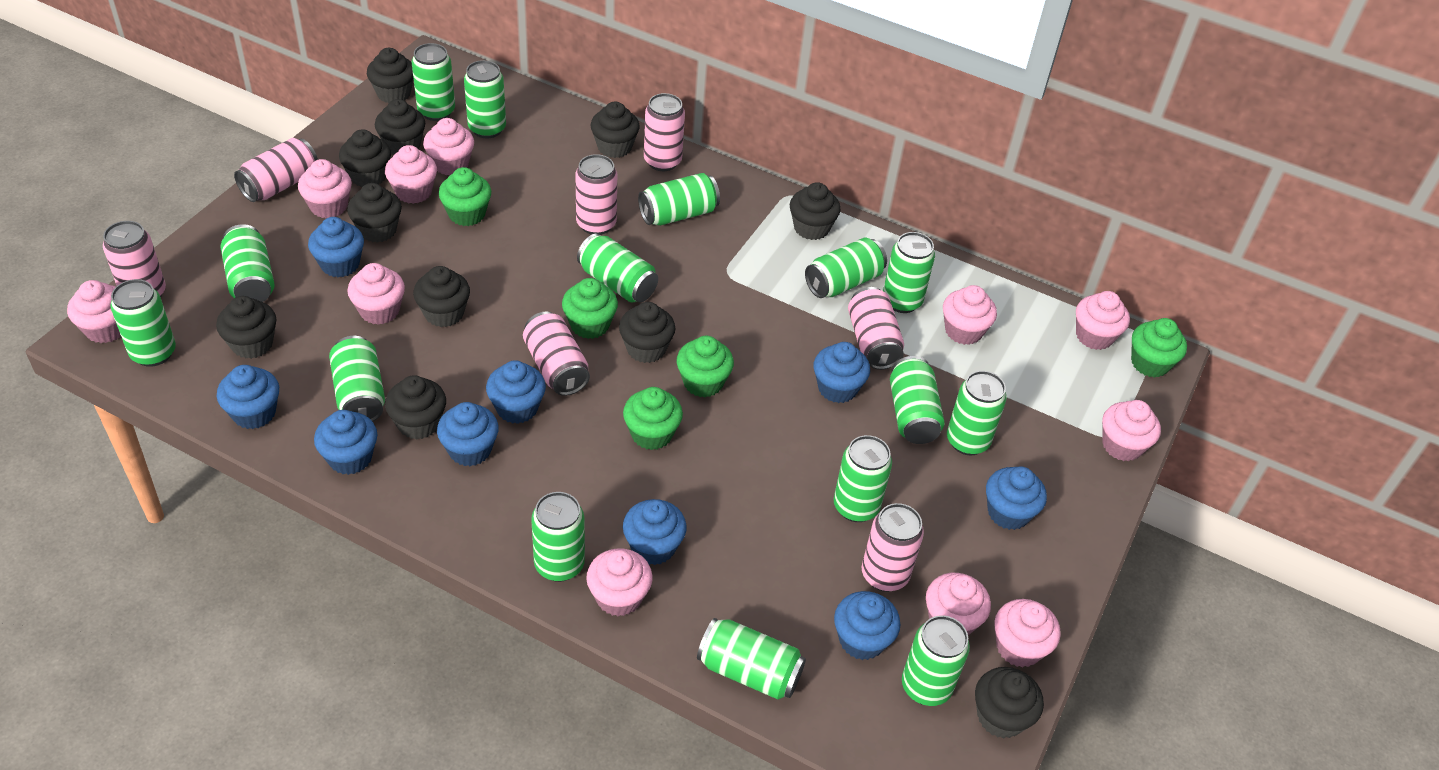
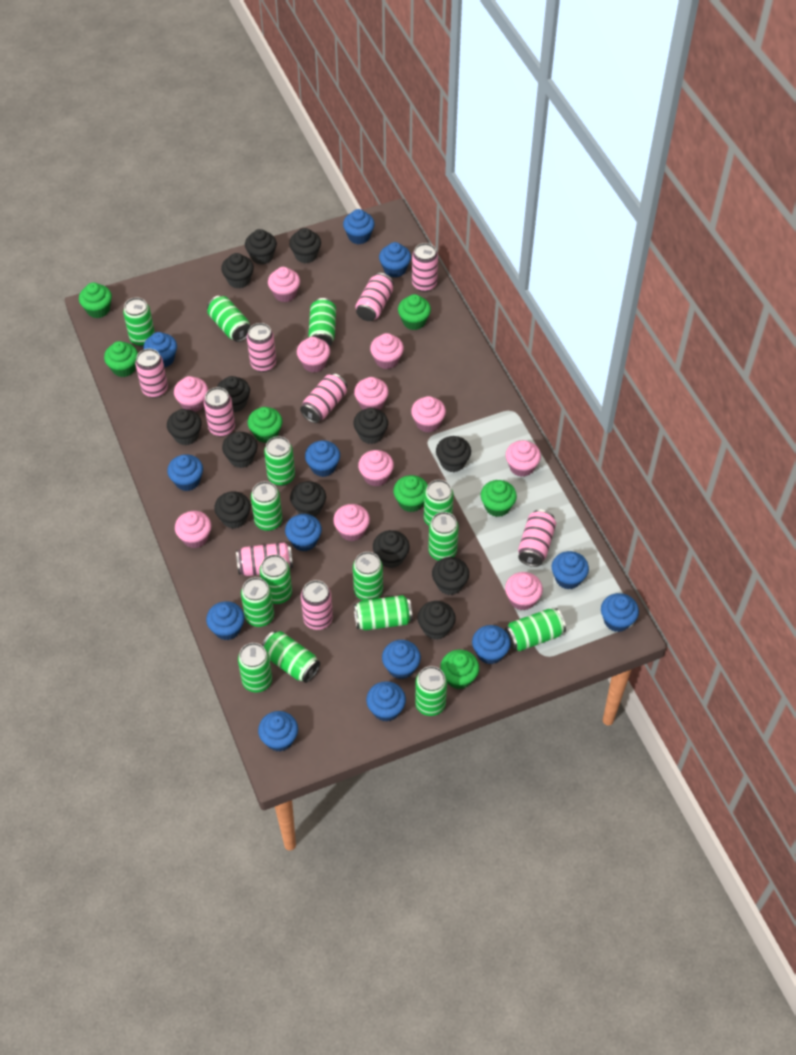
black cupcake: 11 -> 13
blue cupcake: 9 -> 13
green cupcake: 5 -> 7
pink can: 7 -> 9

